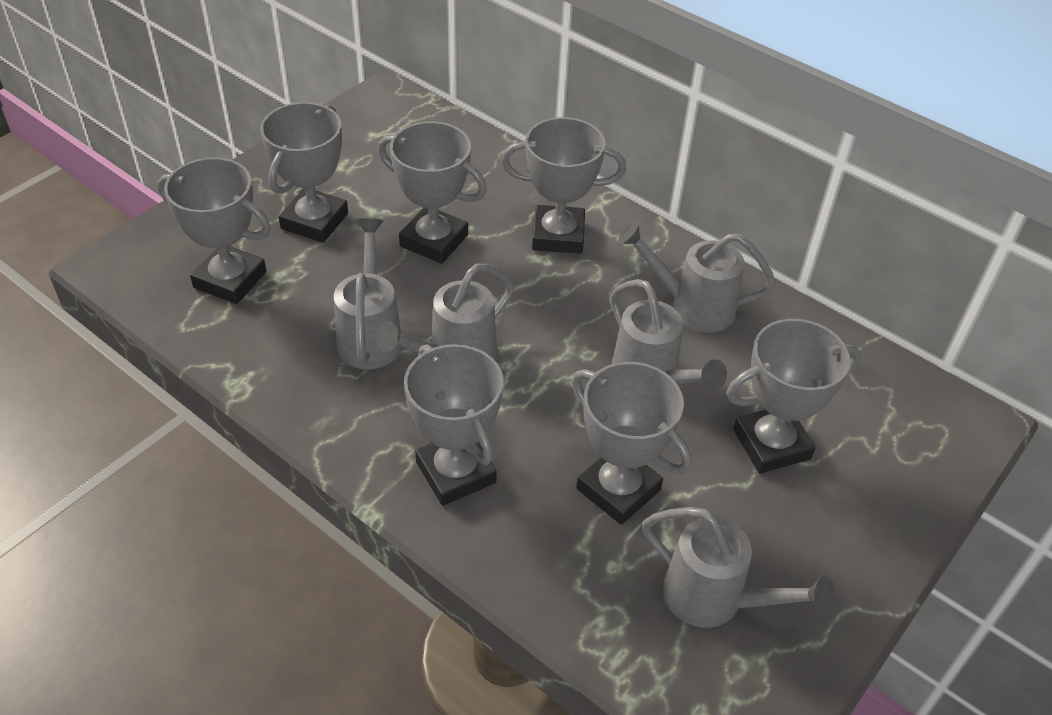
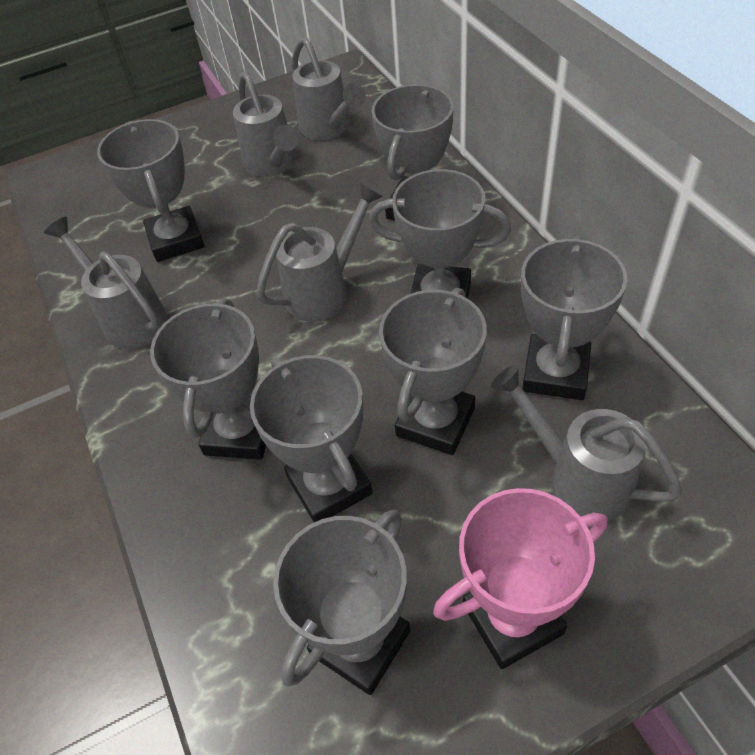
grey trophy: 7 -> 8
pink trophy: 0 -> 1

